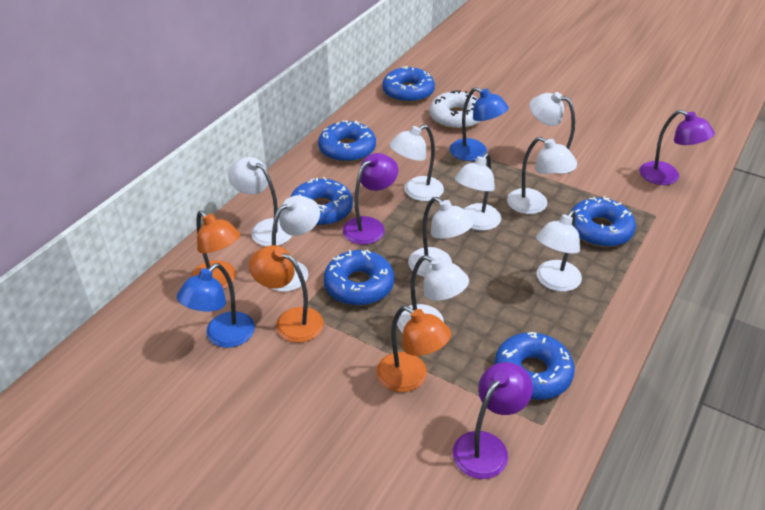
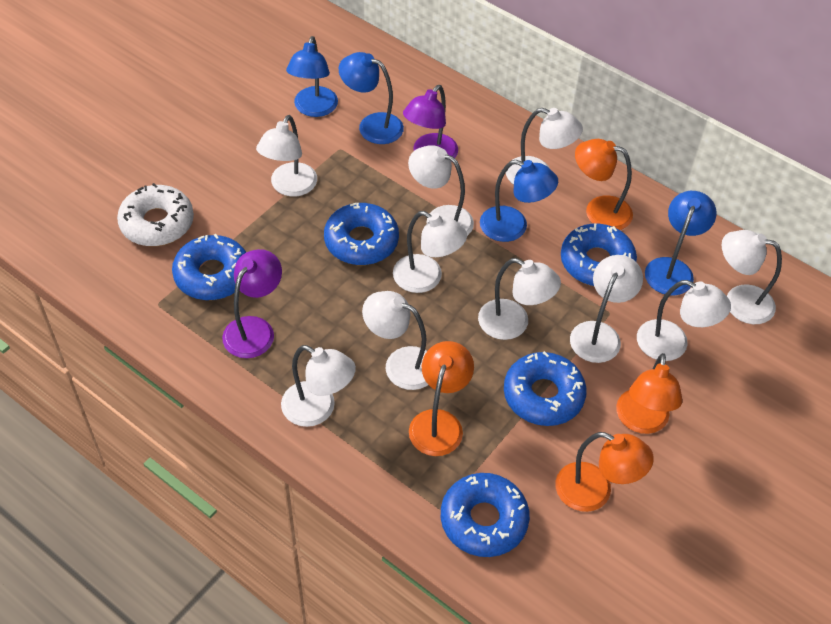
blue donut: 6 -> 5
blue lamp: 2 -> 4
orange lamp: 3 -> 4
purple lamp: 3 -> 2
white lamp: 9 -> 10

